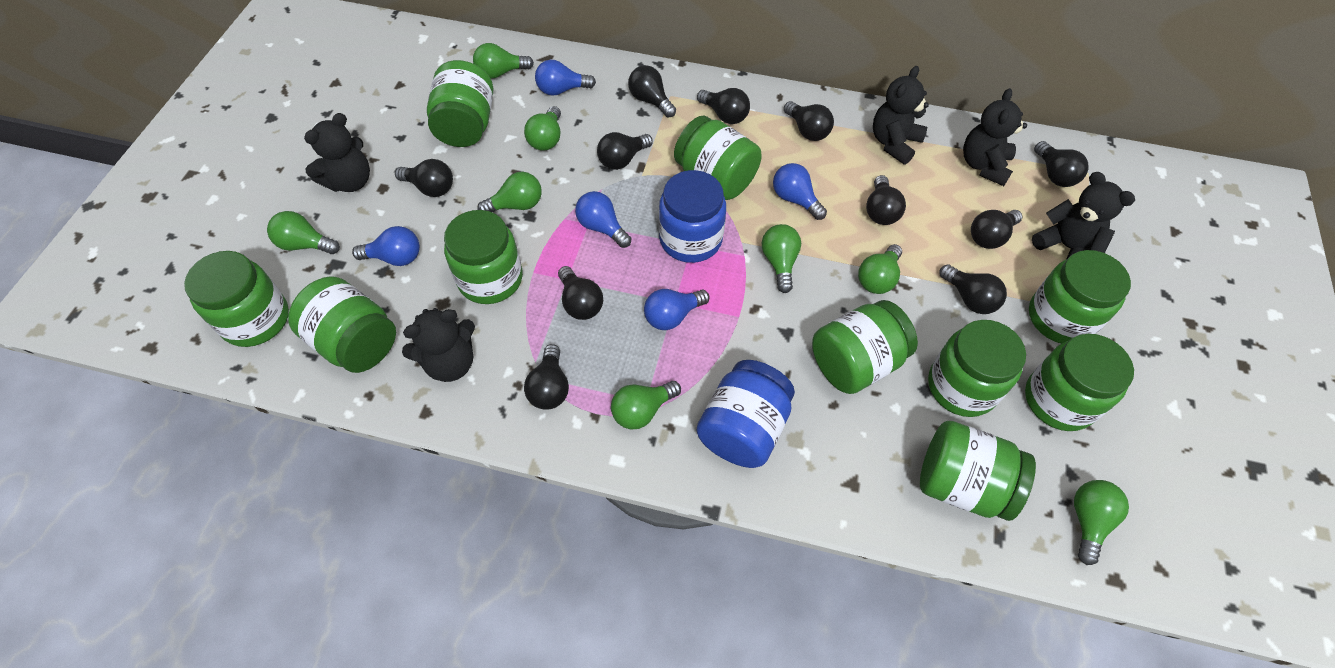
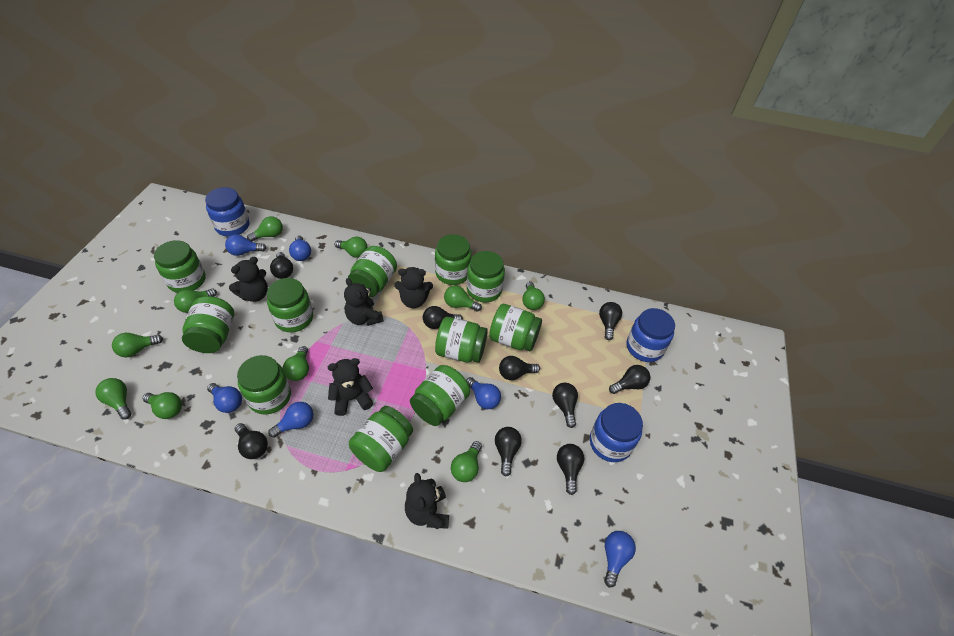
black light bulb: 11 -> 9
blue jar: 2 -> 3
blue light bulb: 5 -> 6
green jar: 10 -> 11
green light bulb: 8 -> 10

